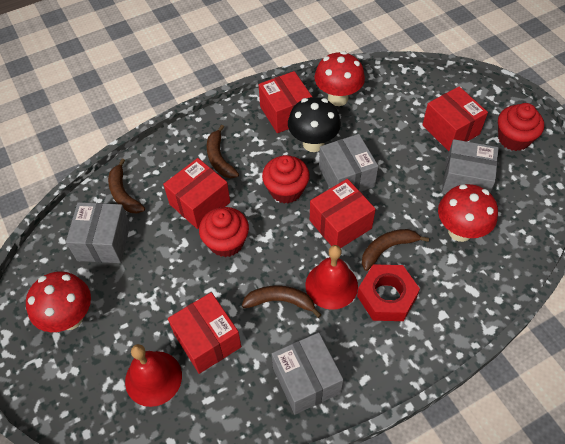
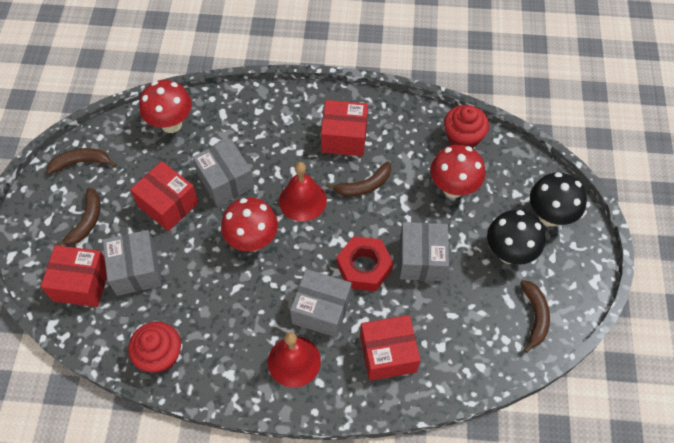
black mushroom: 1 -> 2
red box: 5 -> 4
red cupcake: 3 -> 2

